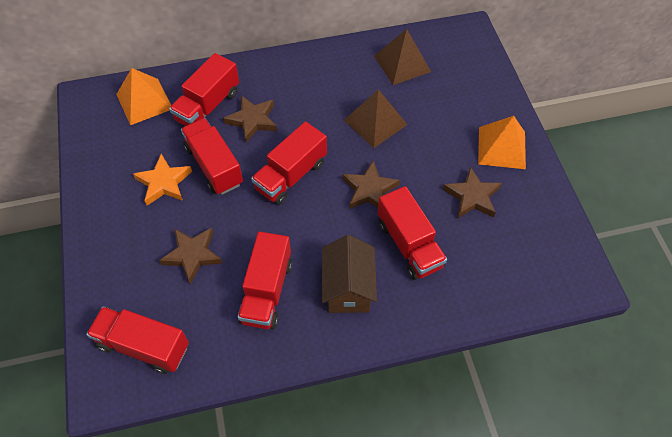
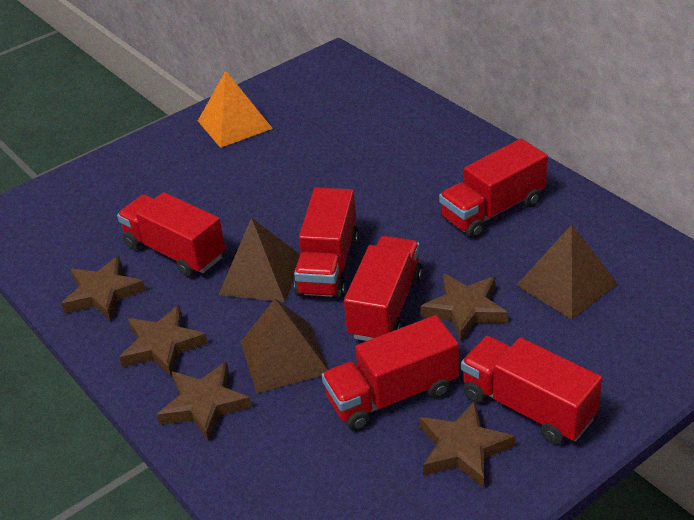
brown house: 1 -> 0
brown pyramid: 2 -> 3
brown star: 4 -> 5
orange pyramid: 2 -> 1
orange star: 1 -> 0

